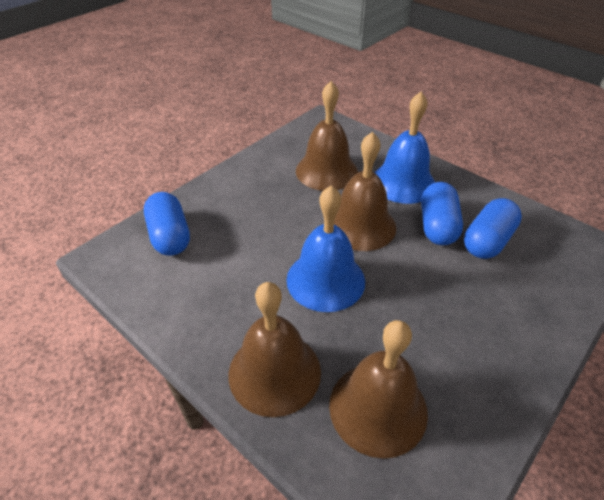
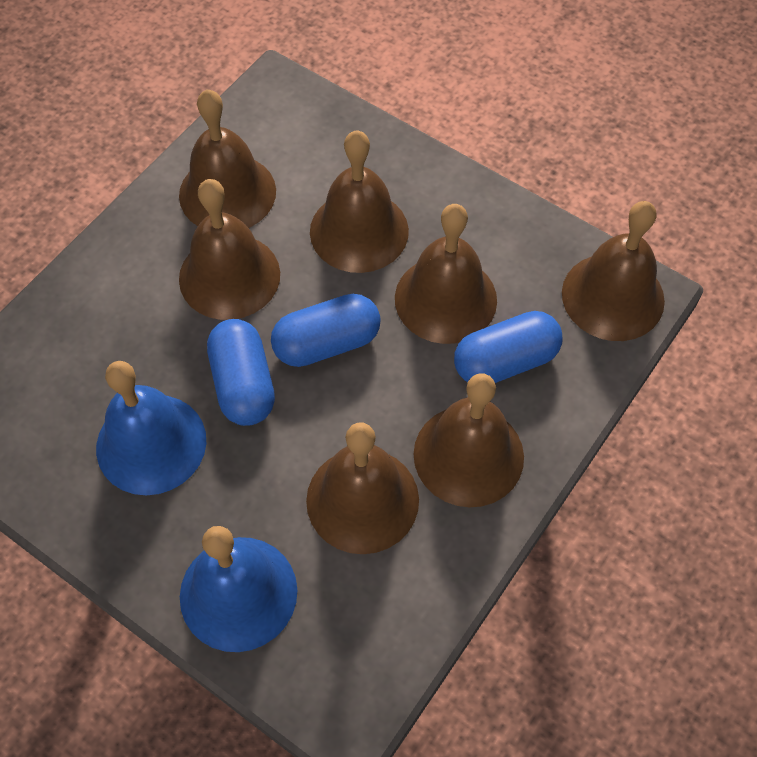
brown bell: 4 -> 7

